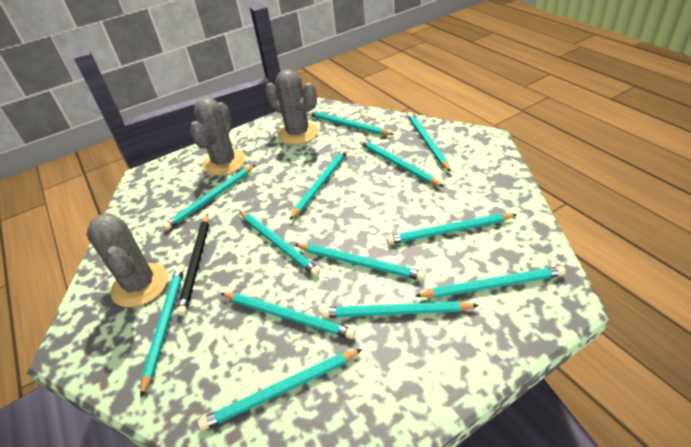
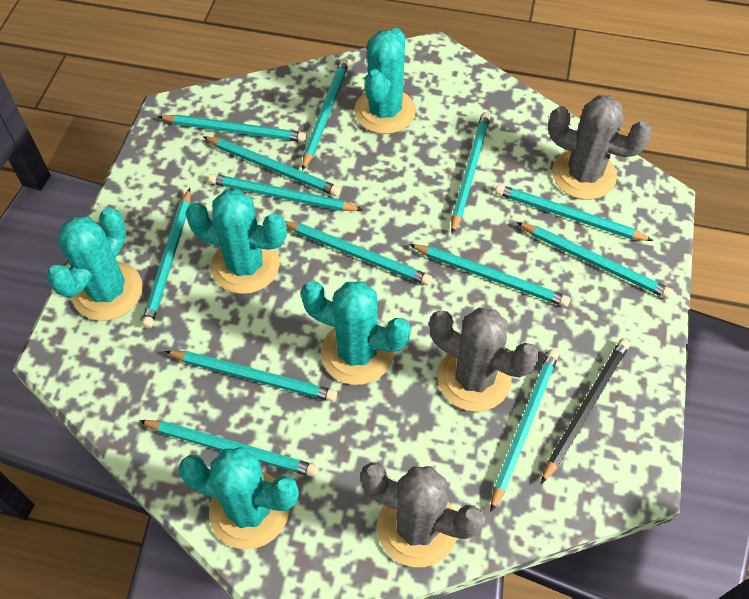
turquoise cactus: 0 -> 5

